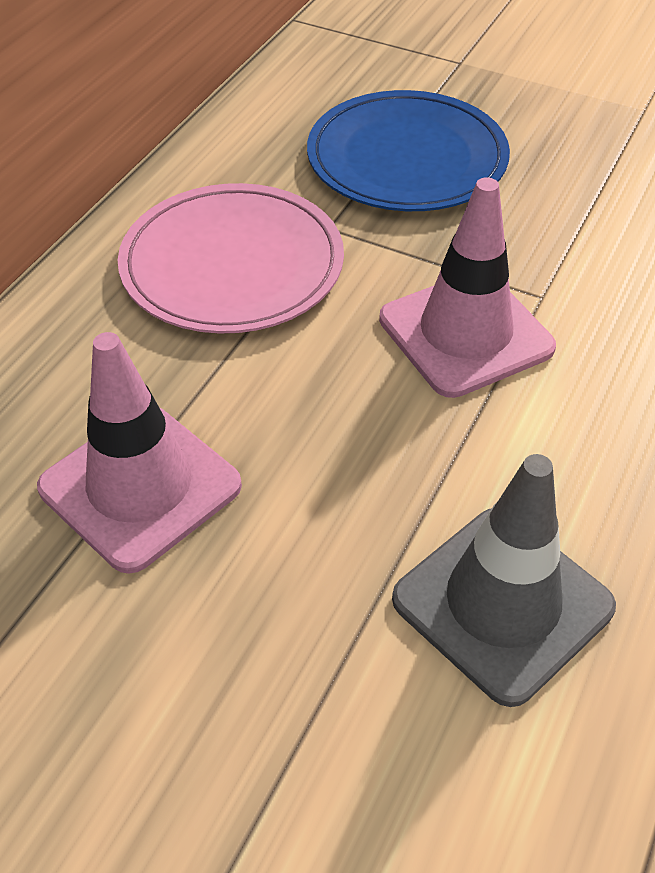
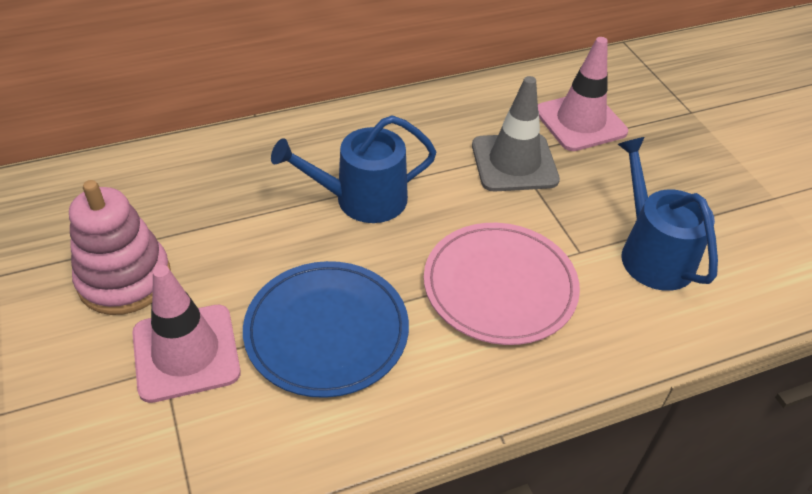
blue watering can: 0 -> 2
pink stacking toy: 0 -> 1

